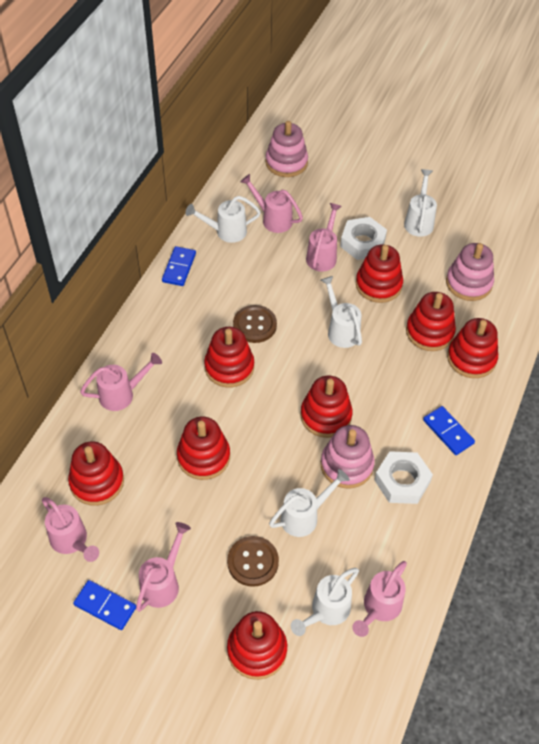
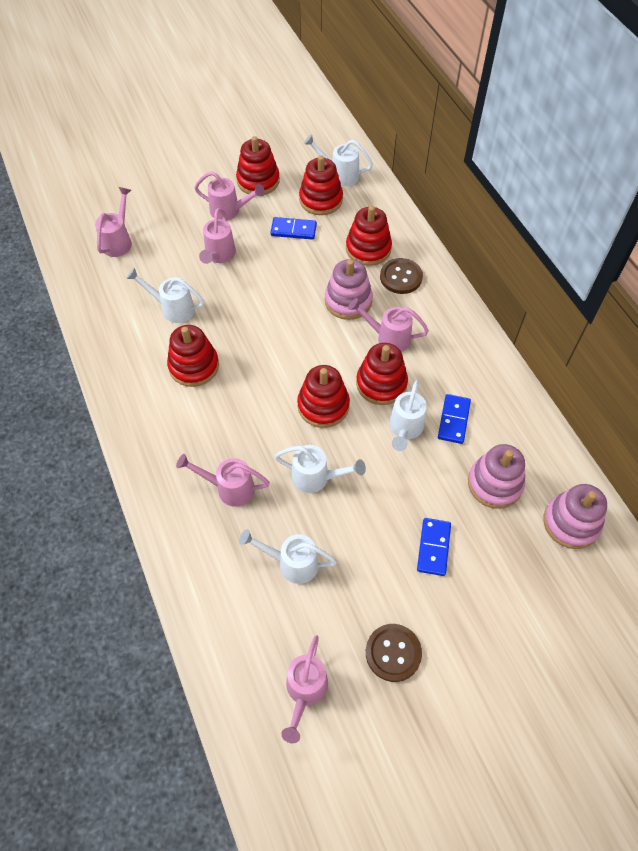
red stacking toy: 8 -> 6
white nut: 2 -> 0

